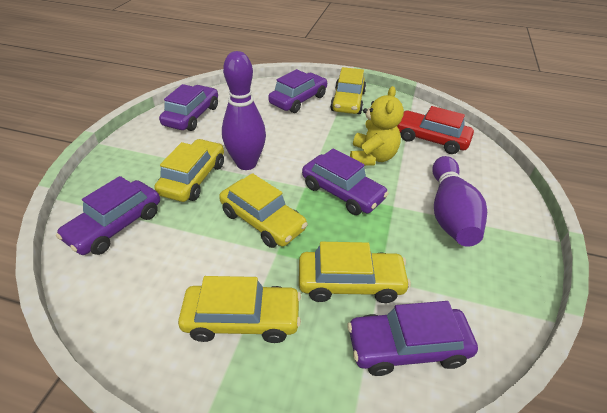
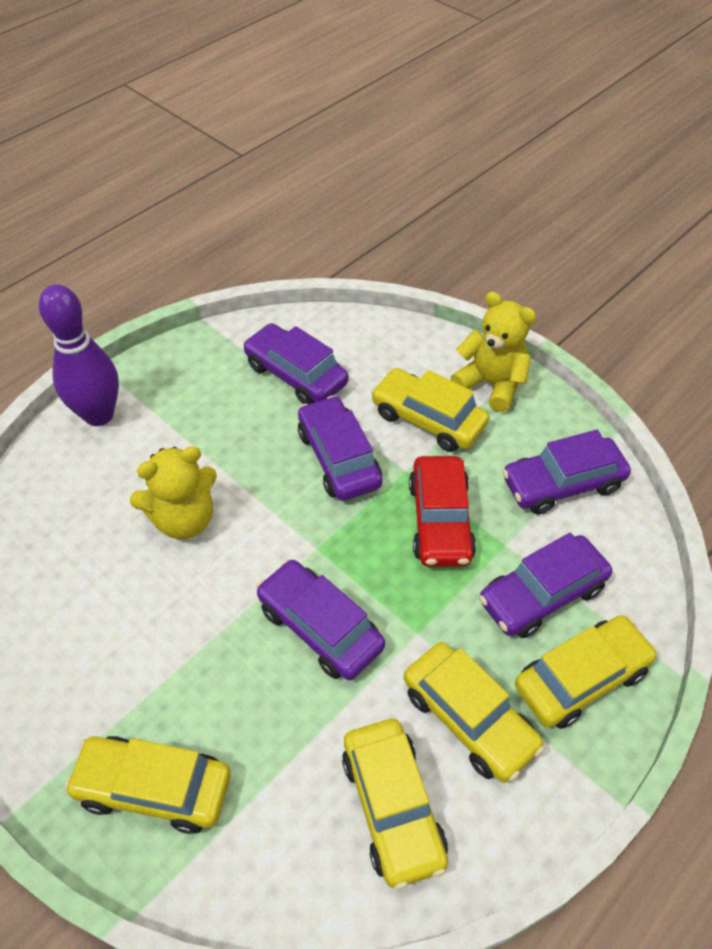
purple bowling pin: 2 -> 1
yellow teddy bear: 1 -> 2

